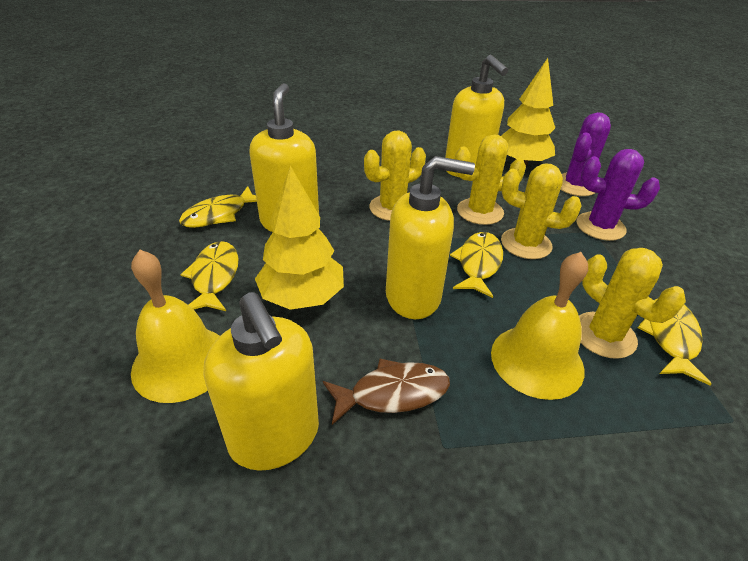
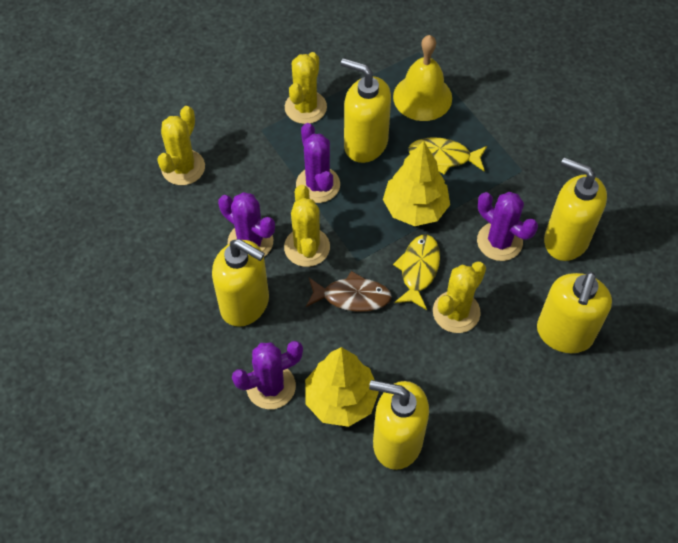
purple cactus: 2 -> 4
yellow bell: 2 -> 1
yellow fish: 4 -> 2
yellow soap dispenser: 4 -> 5

